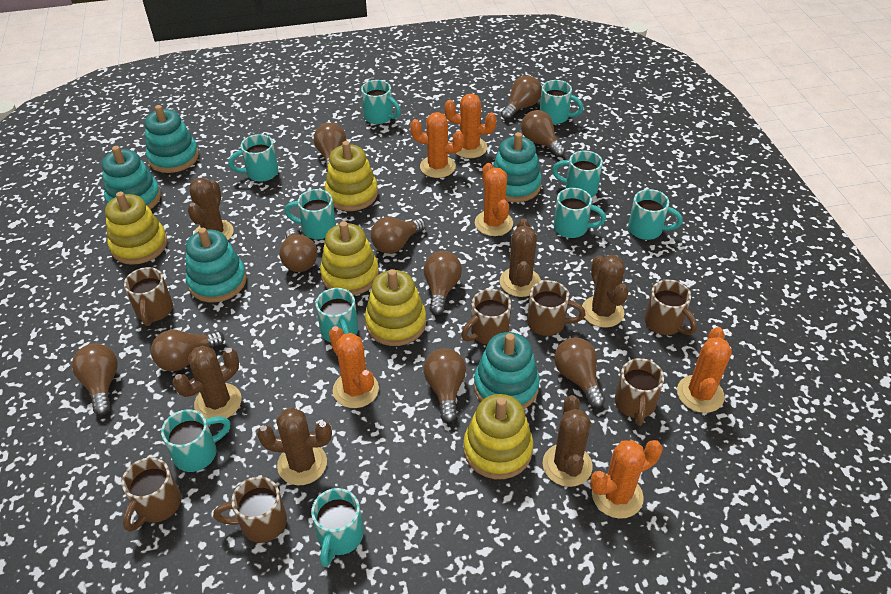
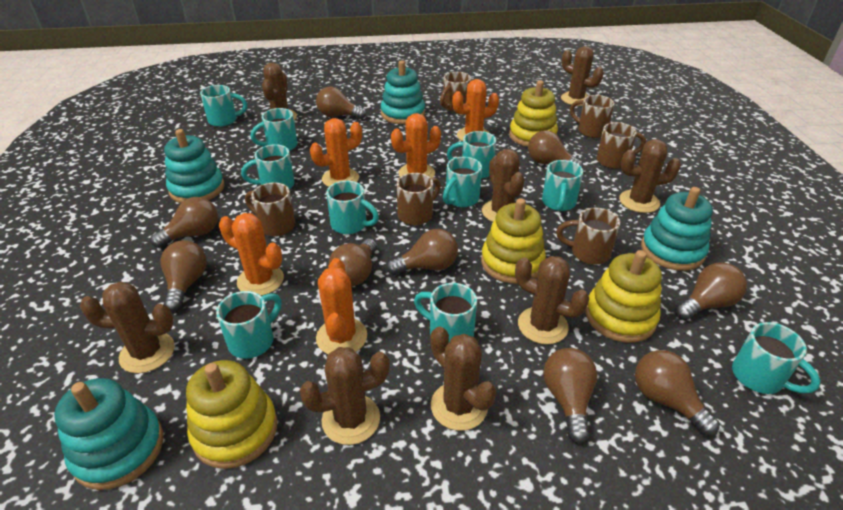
brown cactus: 6 -> 8
brown light bulb: 10 -> 9
brown mug: 7 -> 6
orange cactus: 6 -> 5
turquoise stacking toy: 5 -> 4
yellow stacking toy: 5 -> 4

